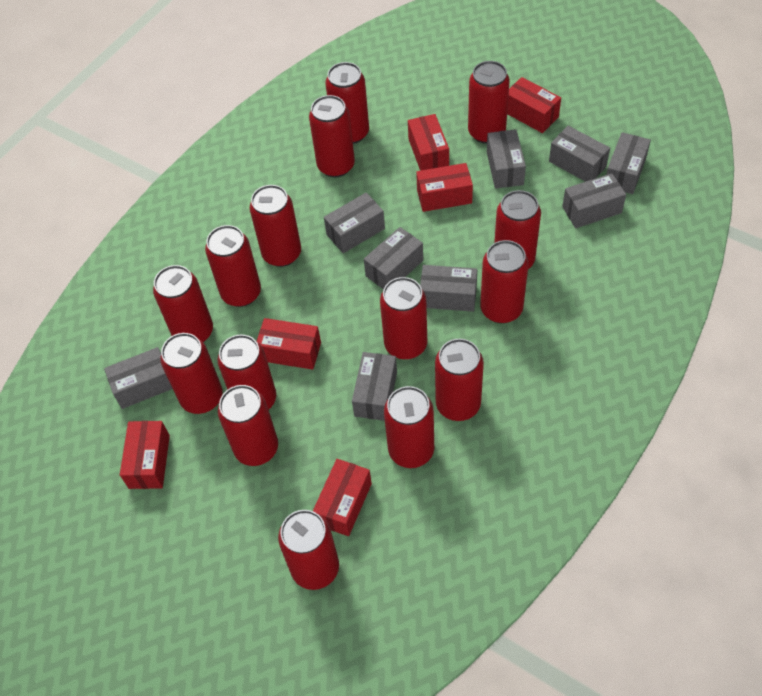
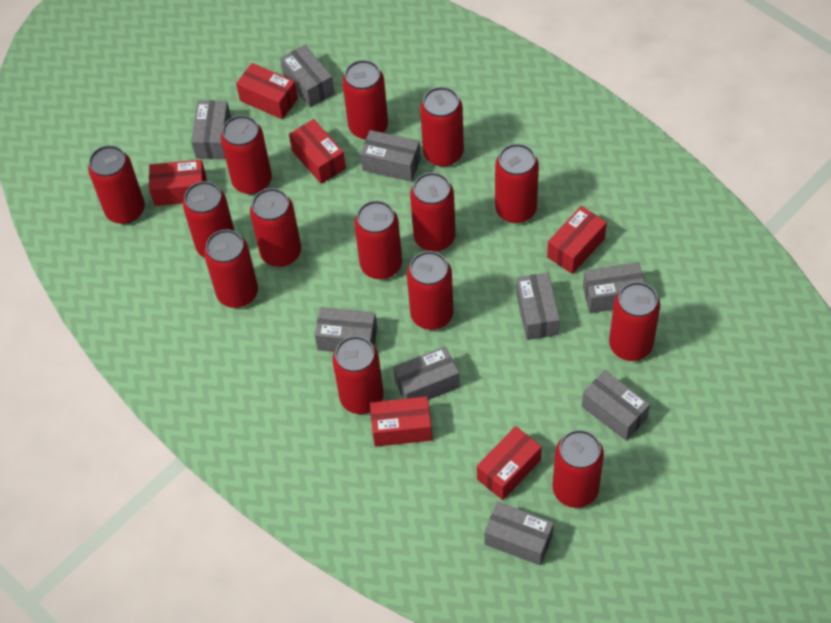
red can: 15 -> 14

